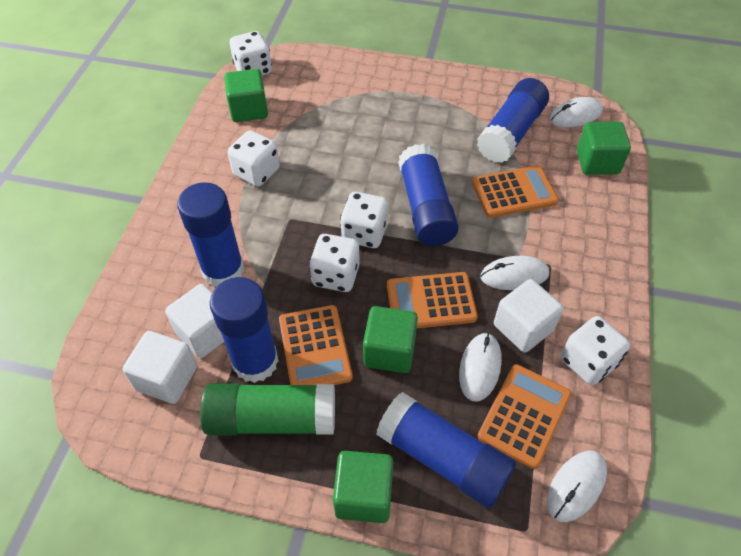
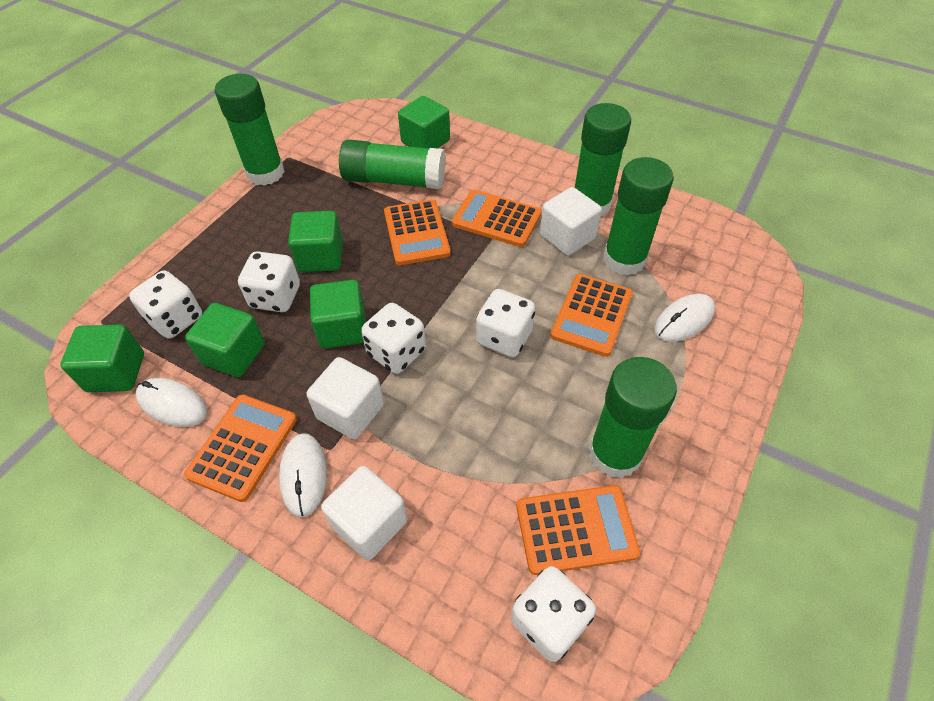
blue glue stick: 5 -> 0
green cube: 4 -> 5
green glue stick: 1 -> 5
orange calculator: 4 -> 5
white mouse: 4 -> 3

